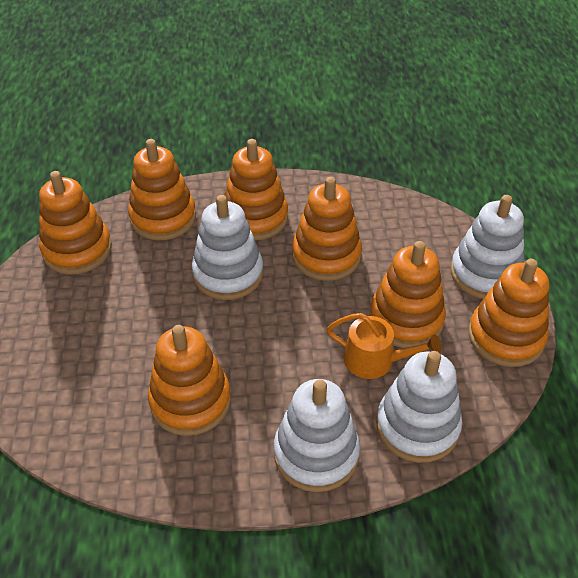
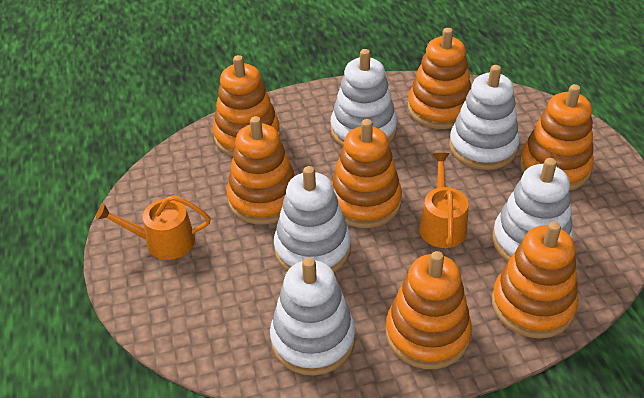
orange watering can: 1 -> 2
white stacking toy: 4 -> 5

